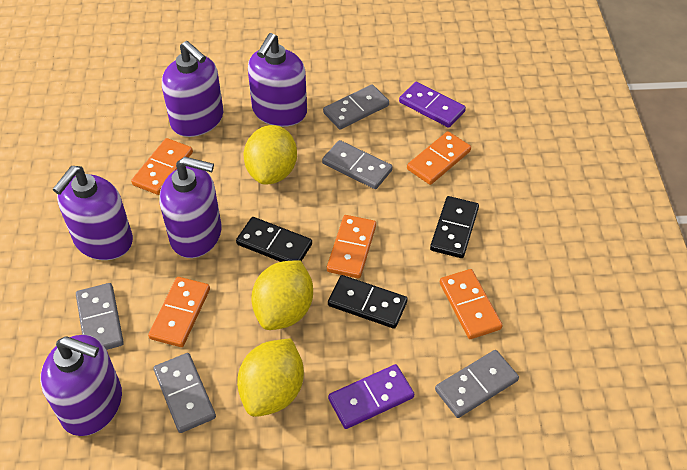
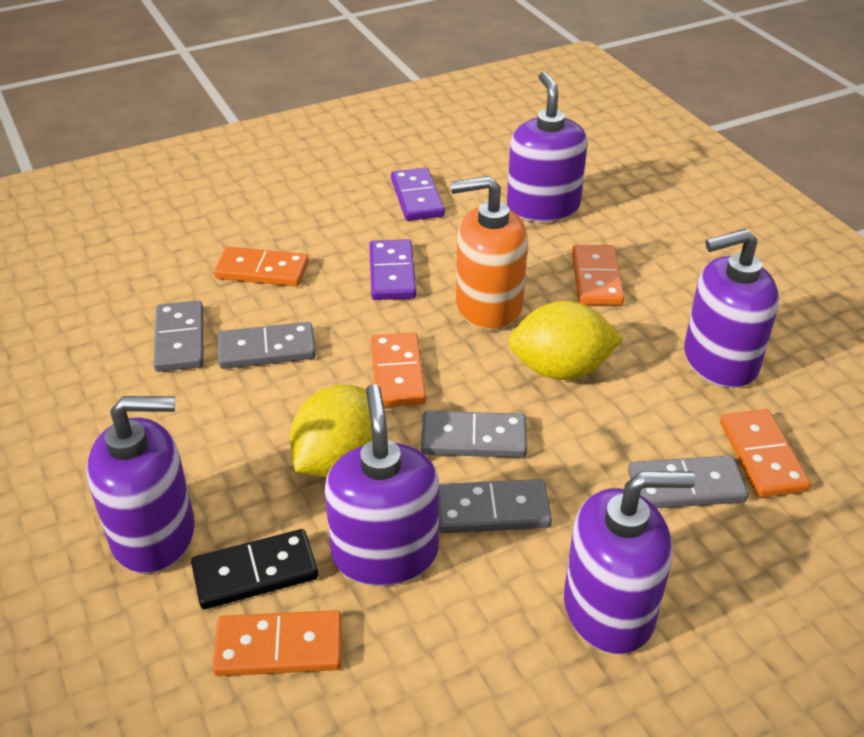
black domino: 3 -> 1
orange soap dispenser: 0 -> 1
yellow lemon: 3 -> 2

